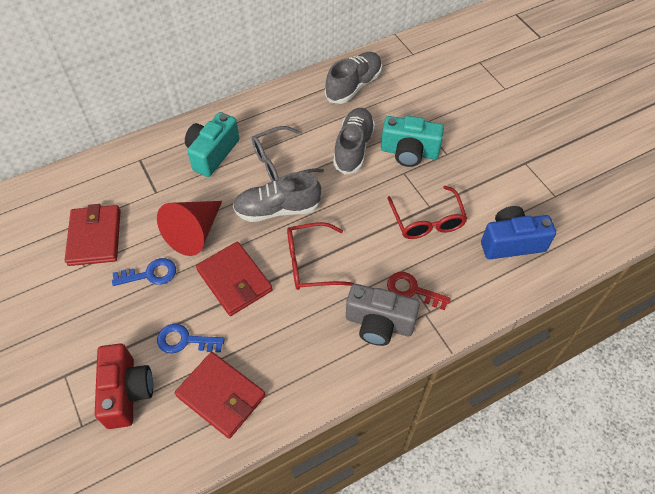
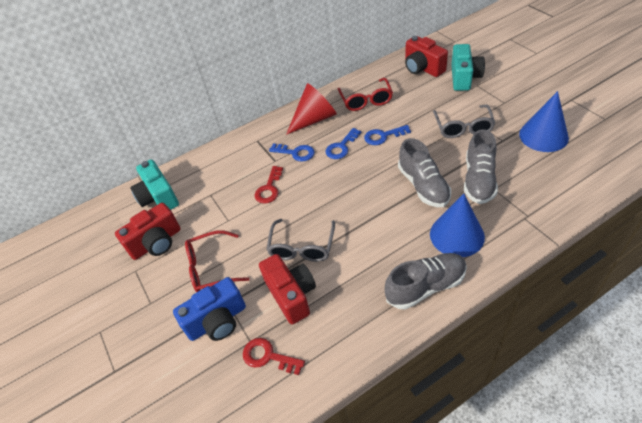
blue cone: 0 -> 2
blue key: 2 -> 3
grey camera: 1 -> 0
grey glasses: 1 -> 2
red camera: 1 -> 3
red key: 1 -> 2
red wallet: 3 -> 0

